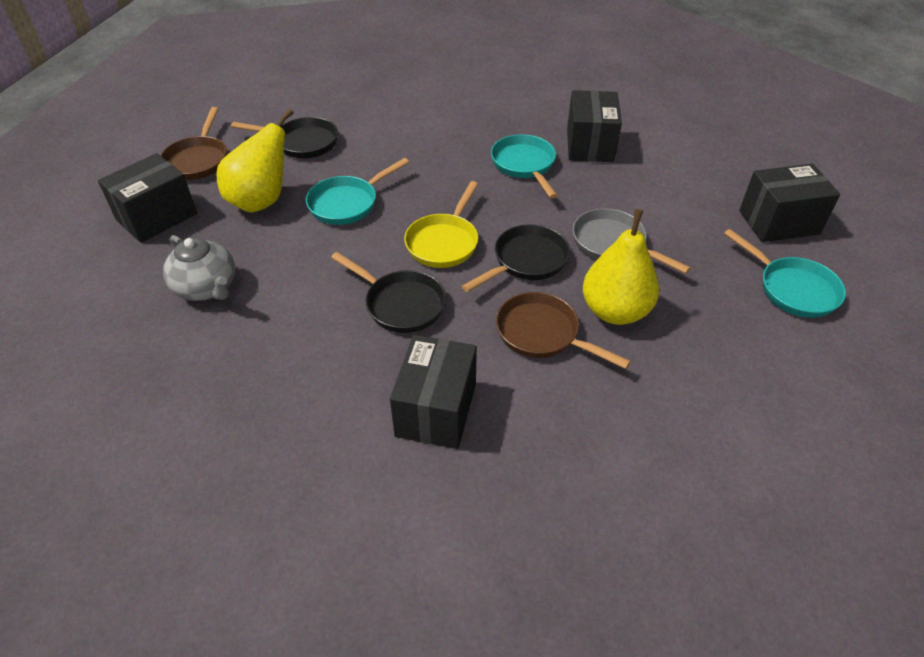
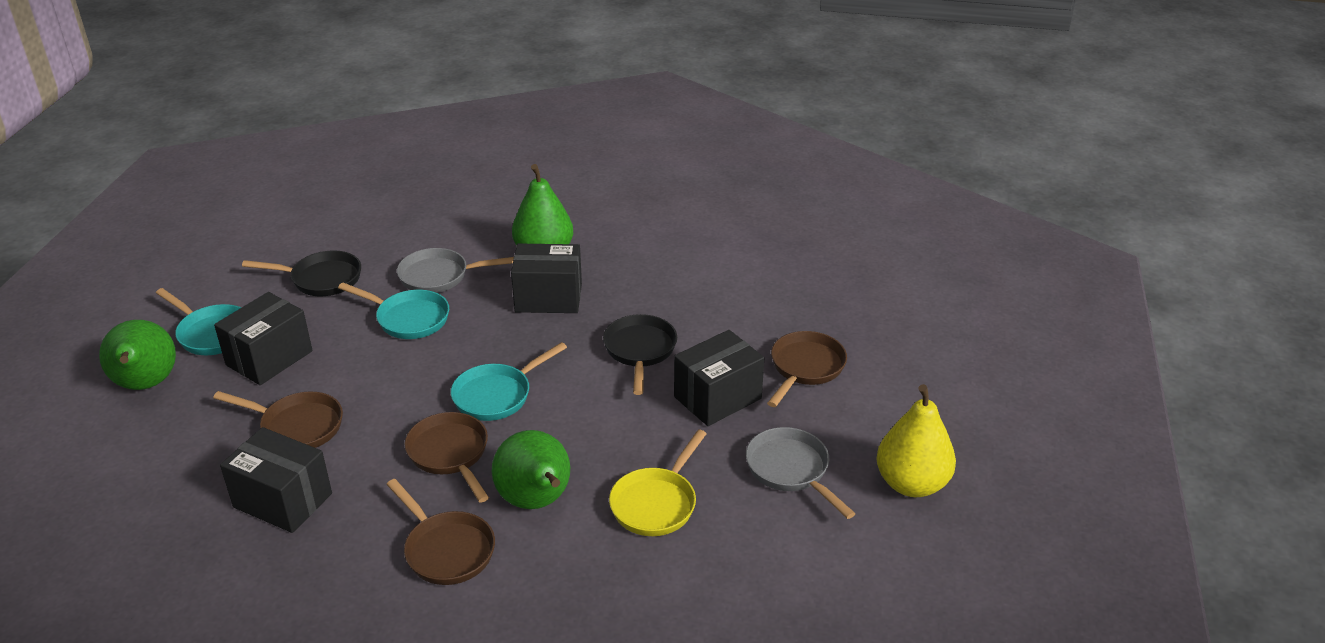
black pan: 3 -> 2
brown pan: 2 -> 4
green pear: 0 -> 3
grey pan: 1 -> 2
grey teapot: 1 -> 0
yellow pear: 2 -> 1

